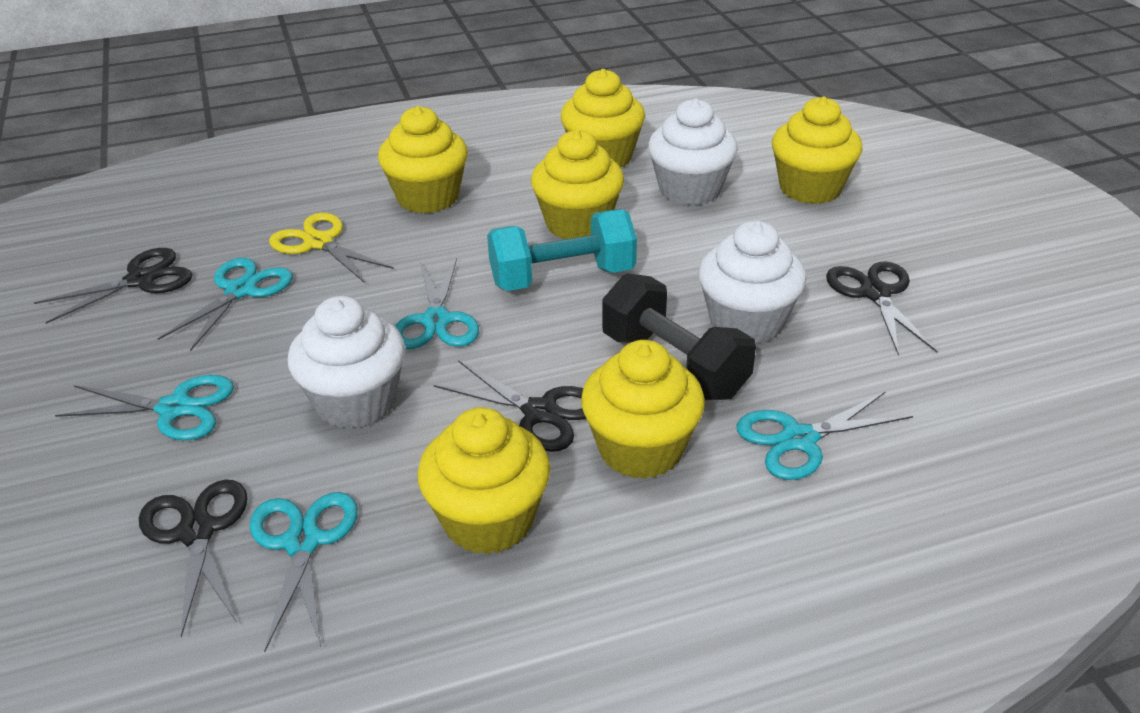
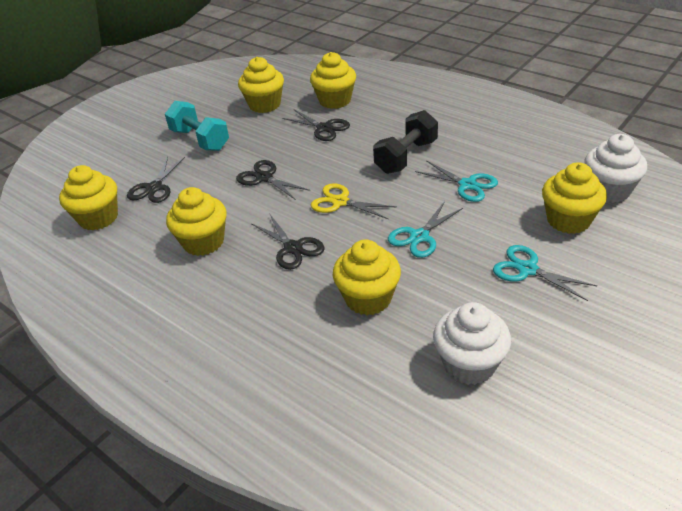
turquoise scissors: 5 -> 3
white cupcake: 3 -> 2

